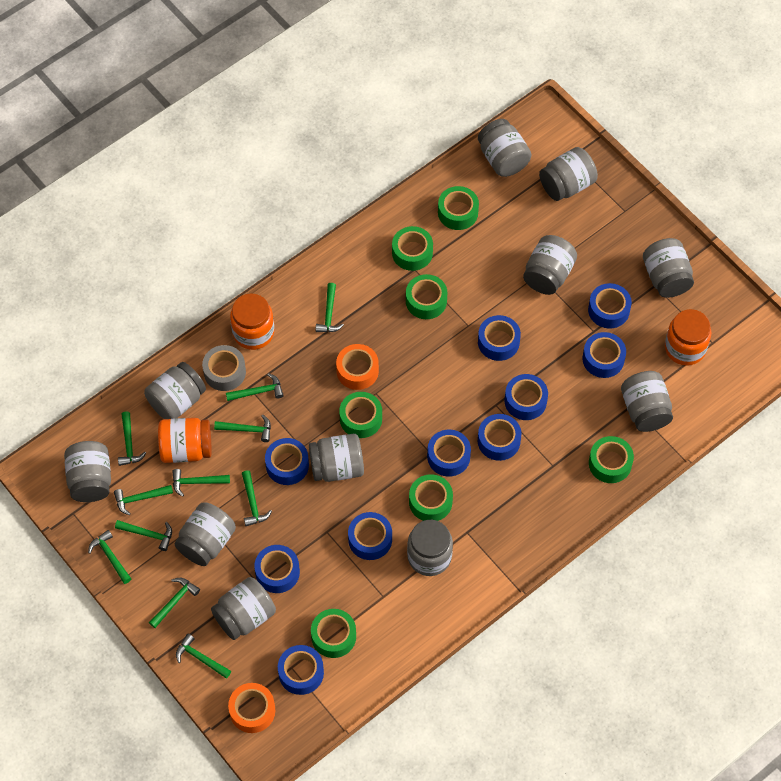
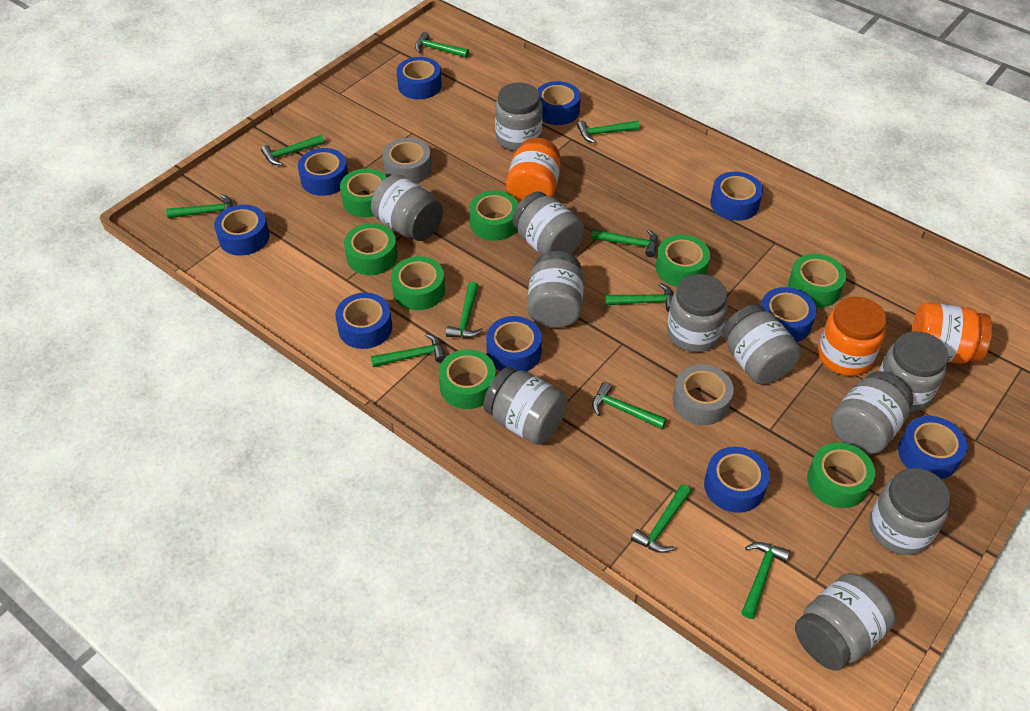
green tape: 7 -> 8
grey tape: 1 -> 2
orange tape: 2 -> 0

